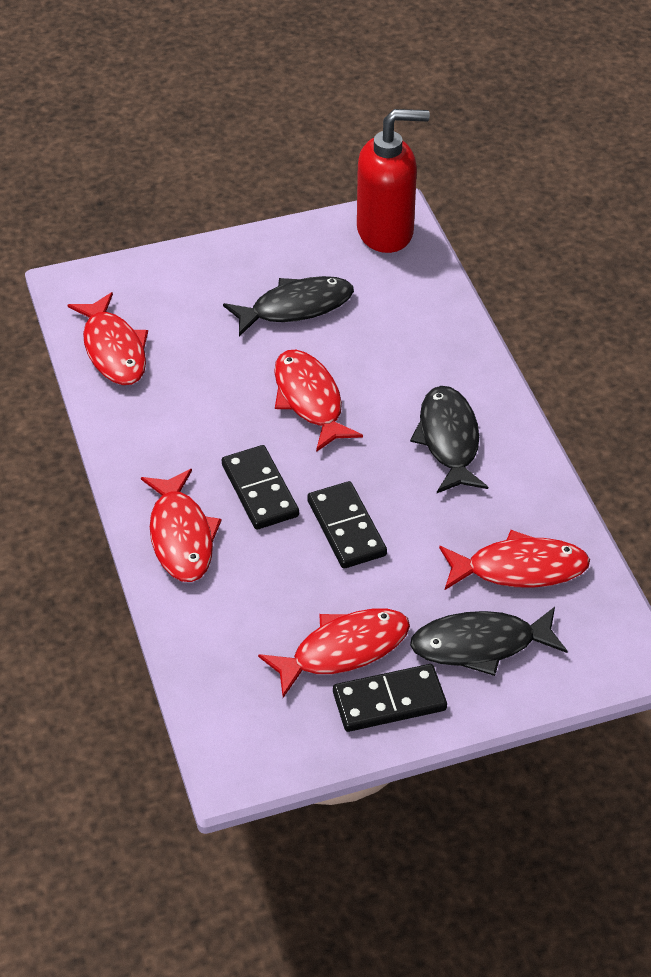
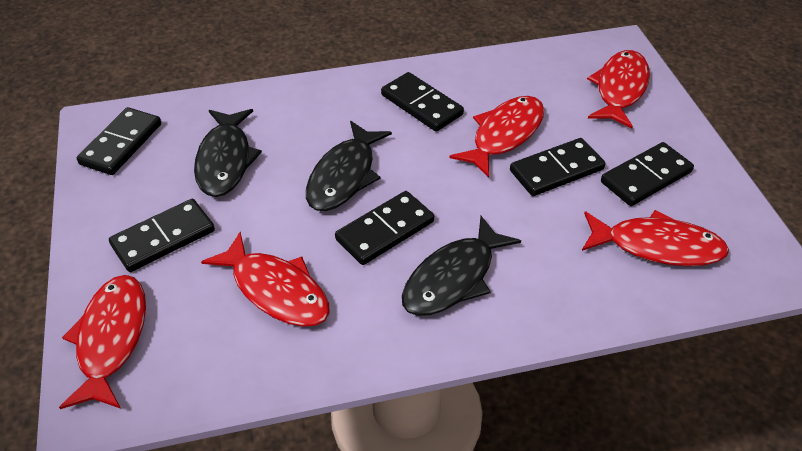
black domino: 3 -> 6
red soap dispenser: 1 -> 0

